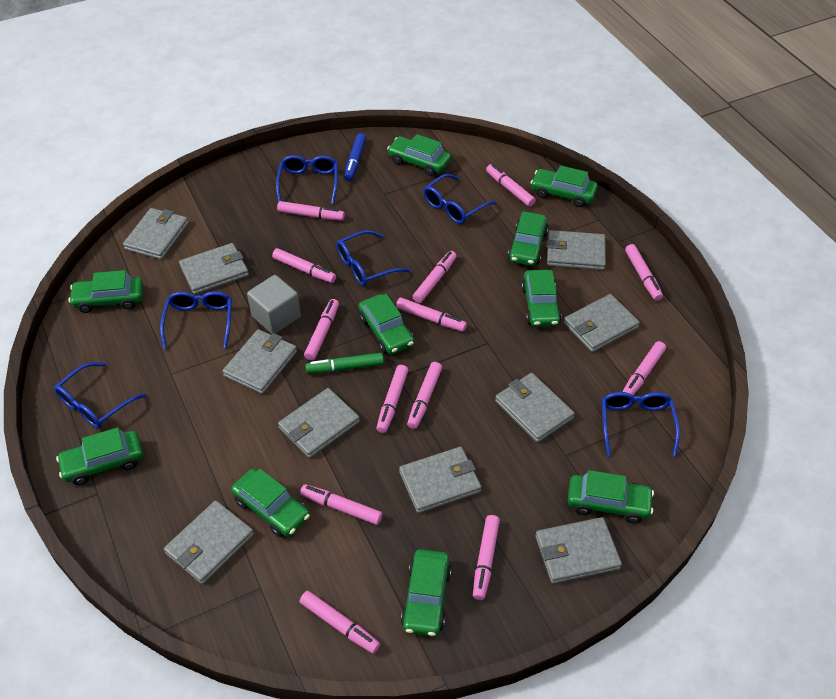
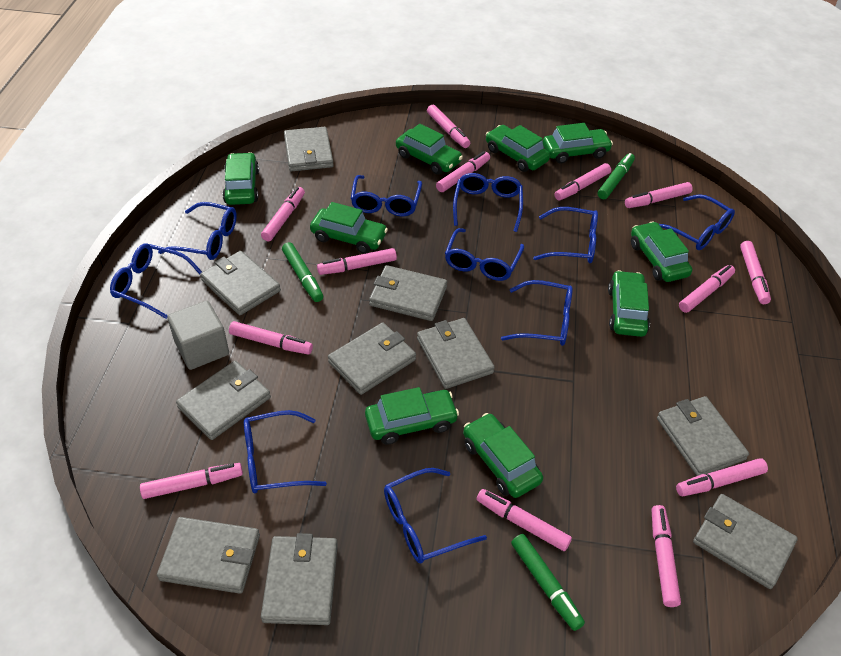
blue glasses: 6 -> 10
blue marker: 1 -> 0
green car: 10 -> 9
green marker: 1 -> 3

